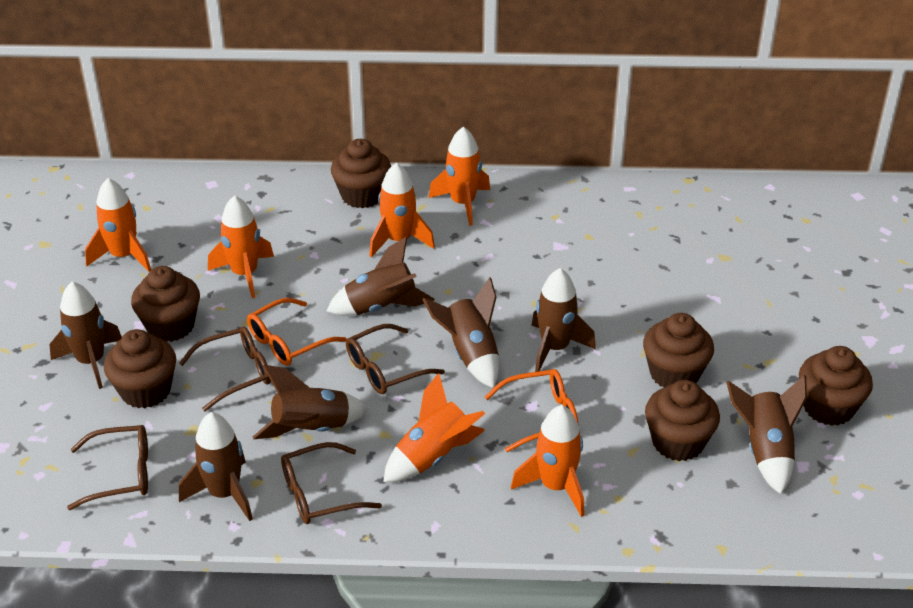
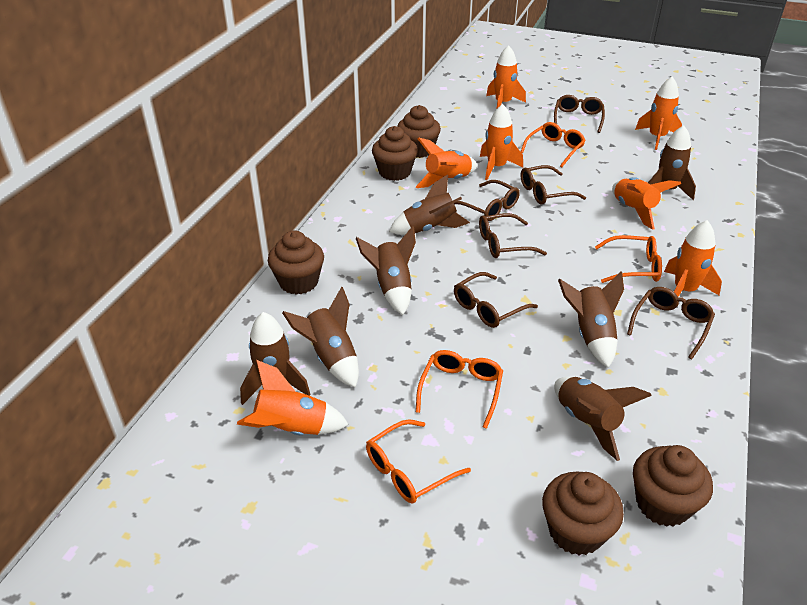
brown cupcake: 6 -> 5
brown glasses: 4 -> 6
orange glasses: 2 -> 4
orange rocket: 6 -> 7

